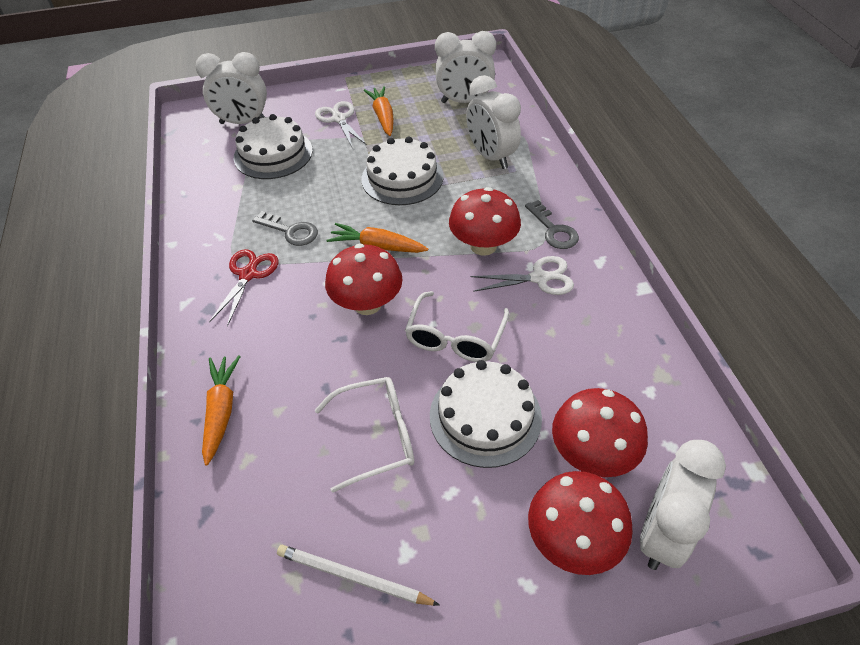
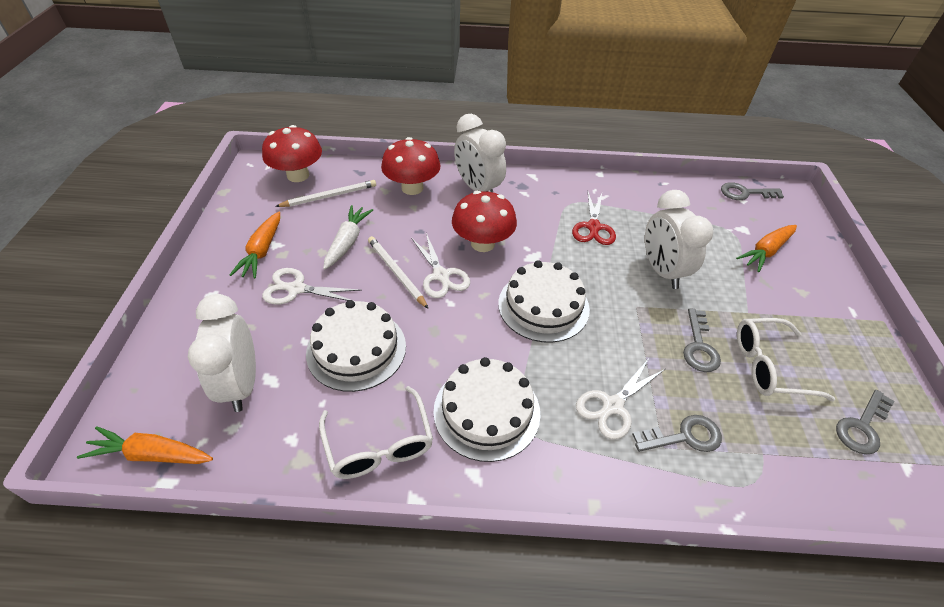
grey key: 2 -> 4
red mushroom: 4 -> 3
white carrot: 0 -> 1
white clock: 4 -> 3
white pencil: 1 -> 2
white scissors: 2 -> 3

